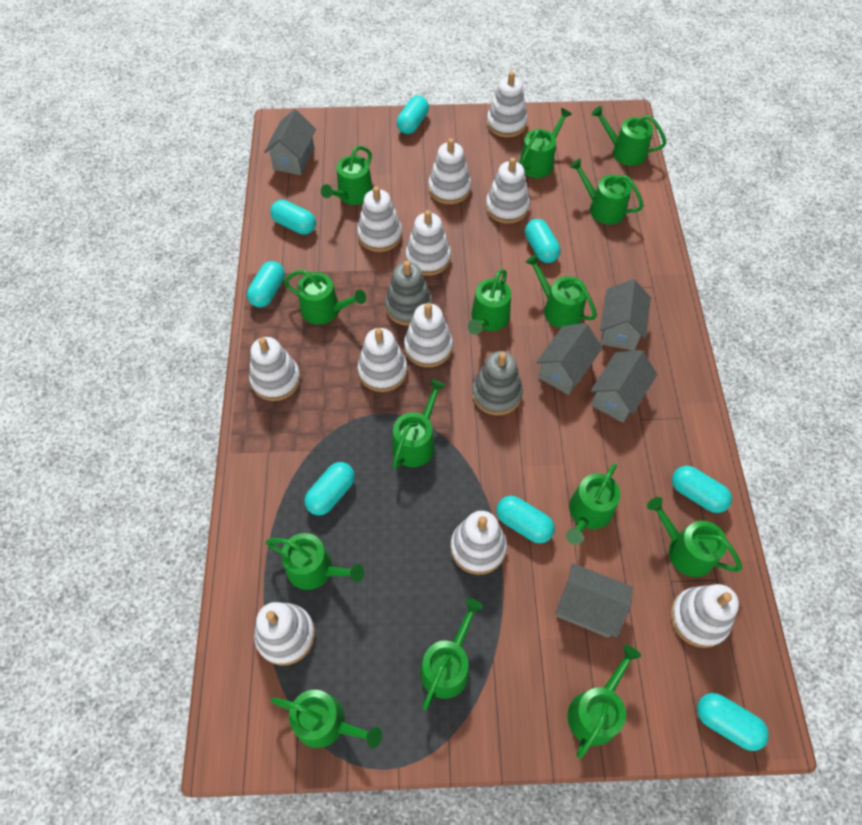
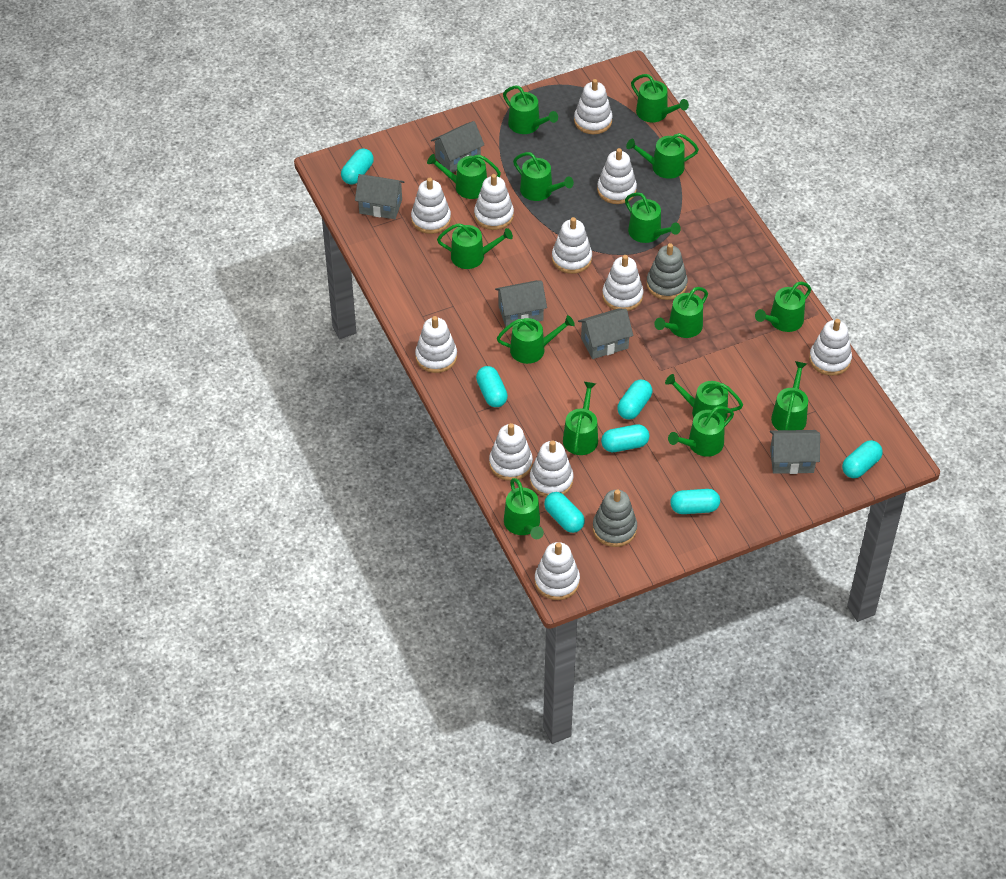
green watering can: 14 -> 15
turquoise capsule: 8 -> 7

